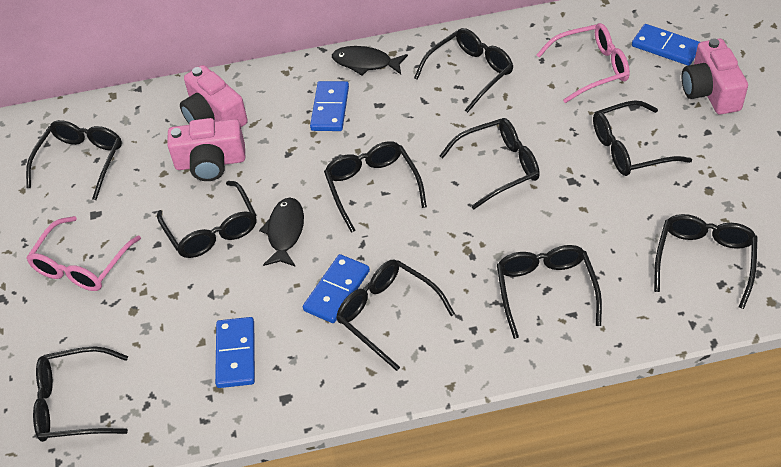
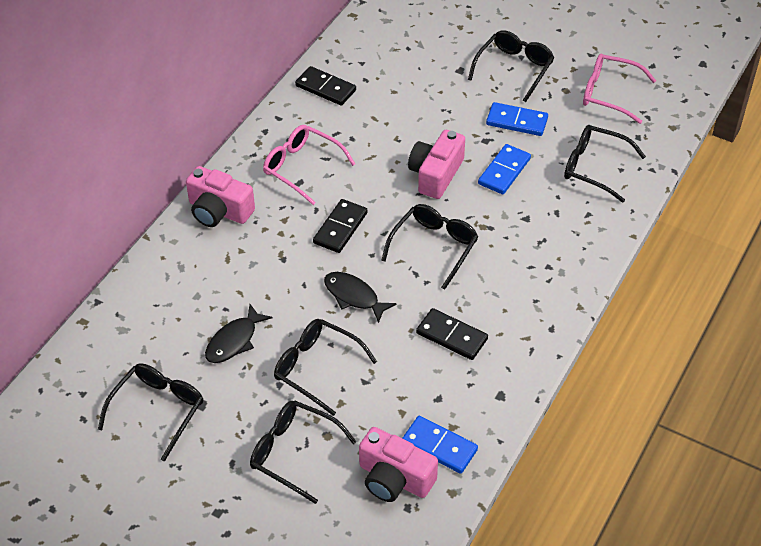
black domino: 0 -> 3
black glasses: 10 -> 6
blue domino: 4 -> 3

